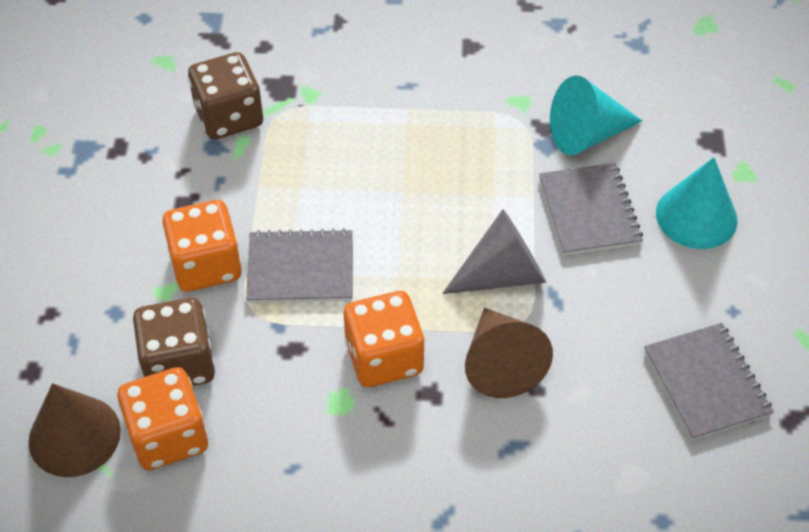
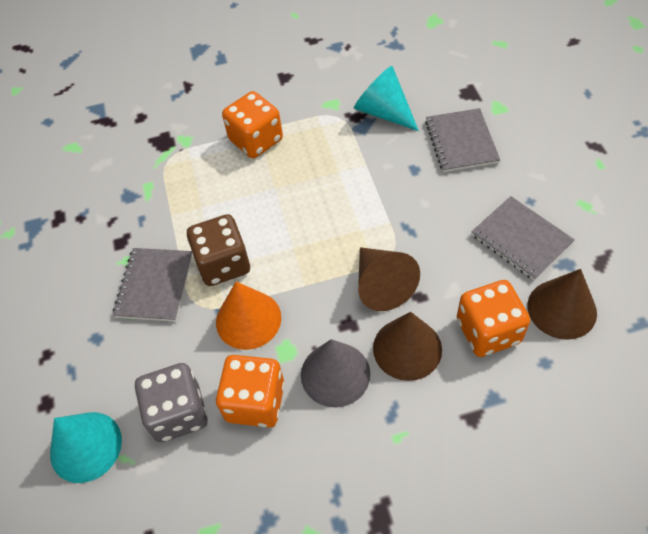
brown cone: 2 -> 3
brown dice: 2 -> 1
grey dice: 0 -> 1
orange cone: 0 -> 1

